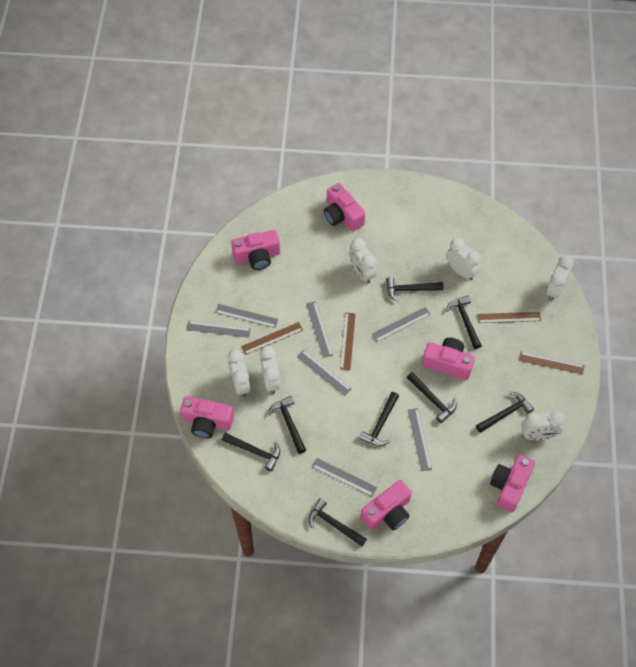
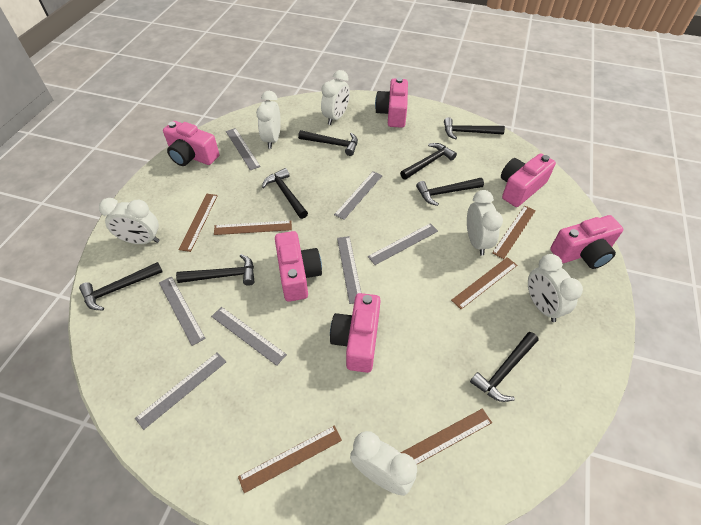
brown ruler: 4 -> 6

